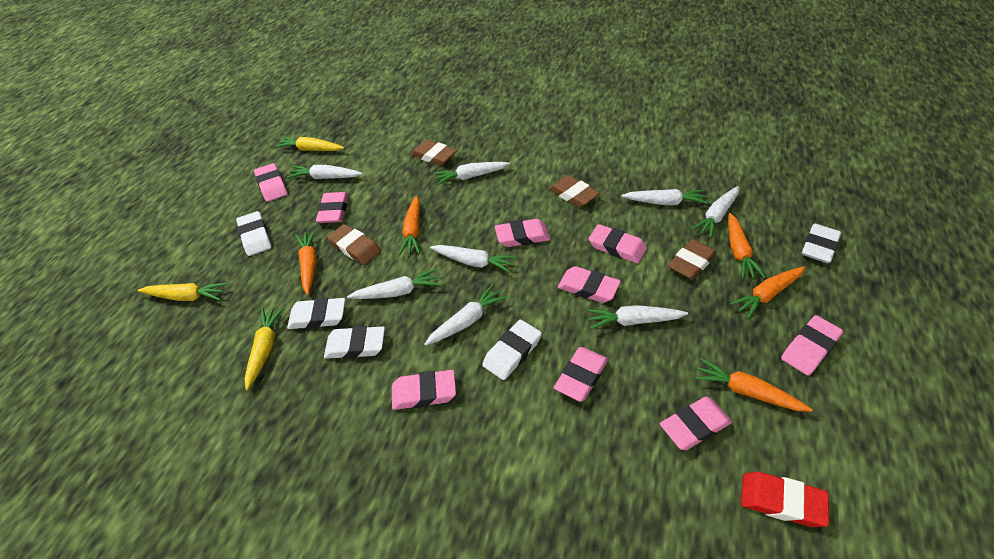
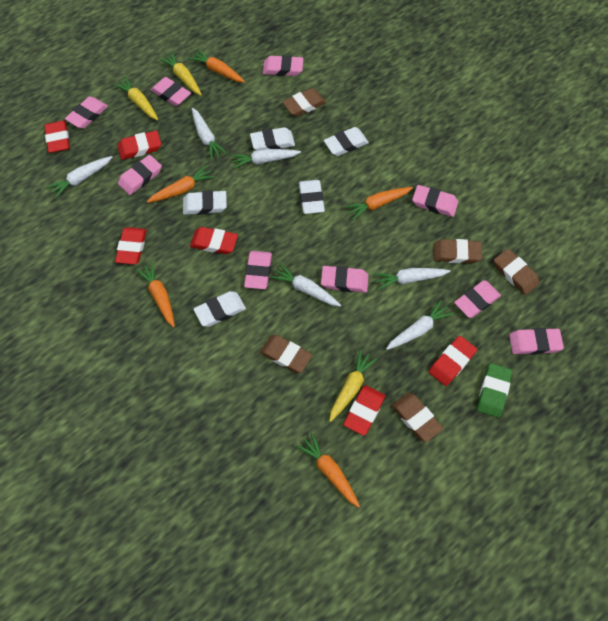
brown eraser: 4 -> 5
green eraser: 0 -> 1
red eraser: 1 -> 6
white carrot: 8 -> 6

